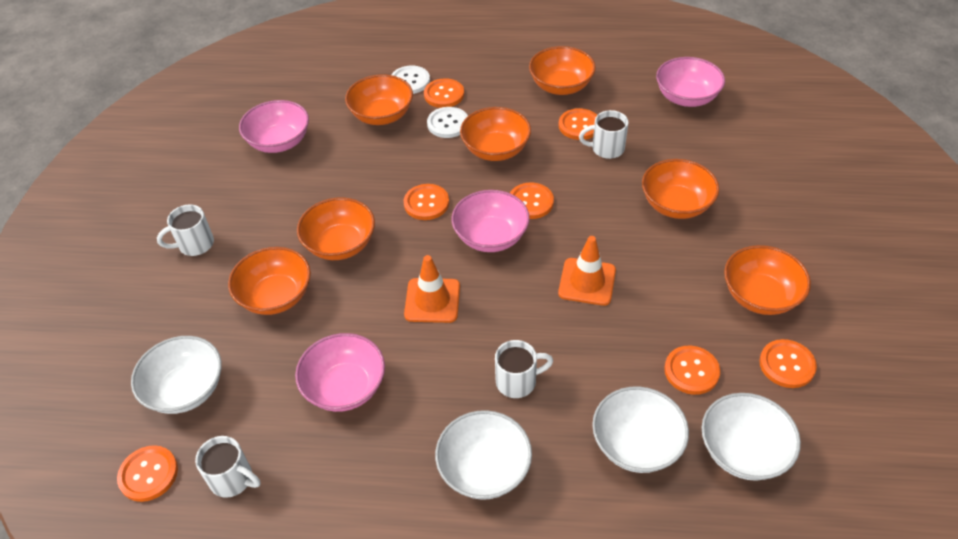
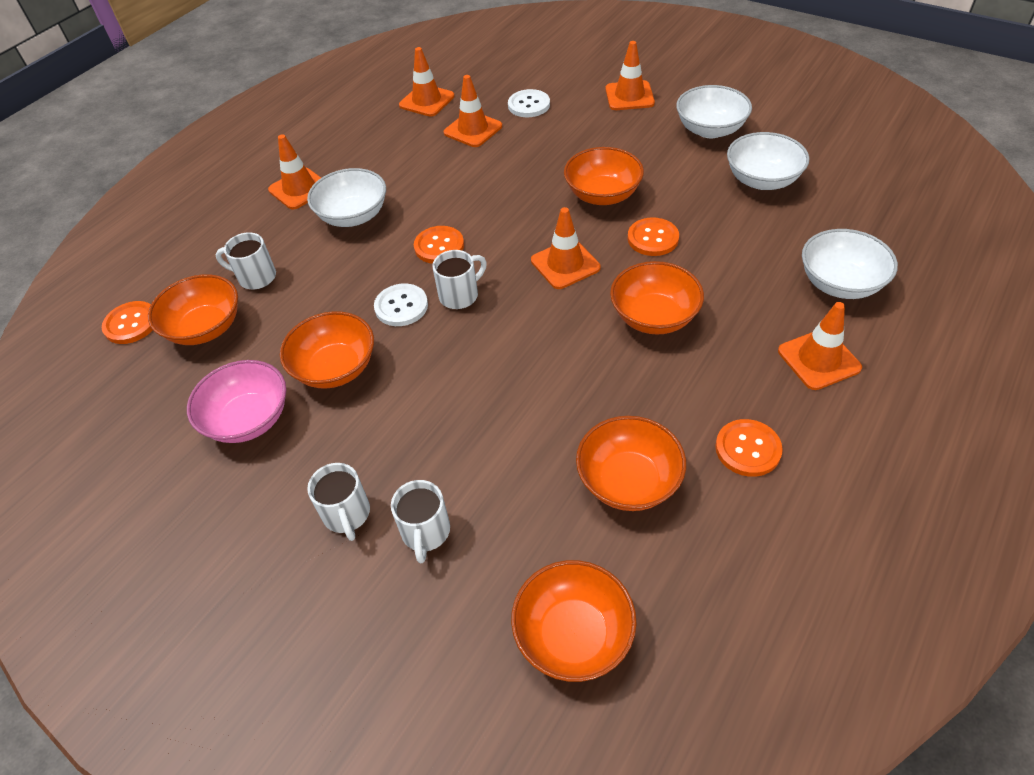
orange bowl: 7 -> 6
orange button: 7 -> 4
orange traffic cone: 2 -> 6
pink bowl: 4 -> 1

